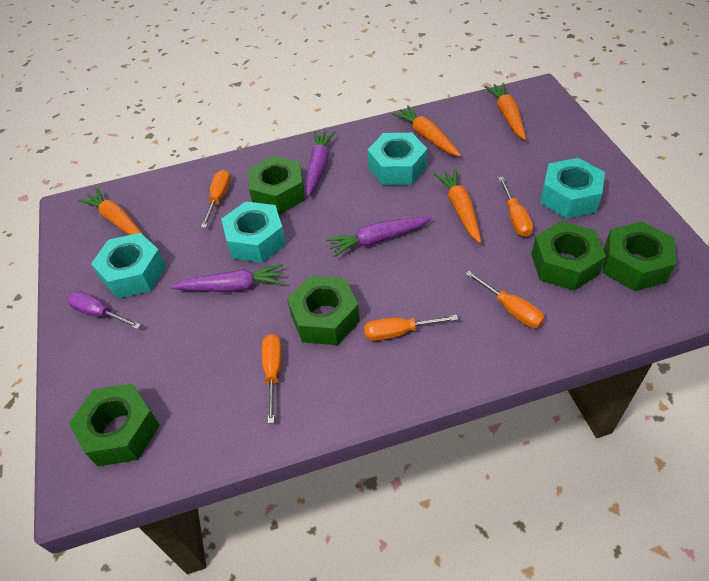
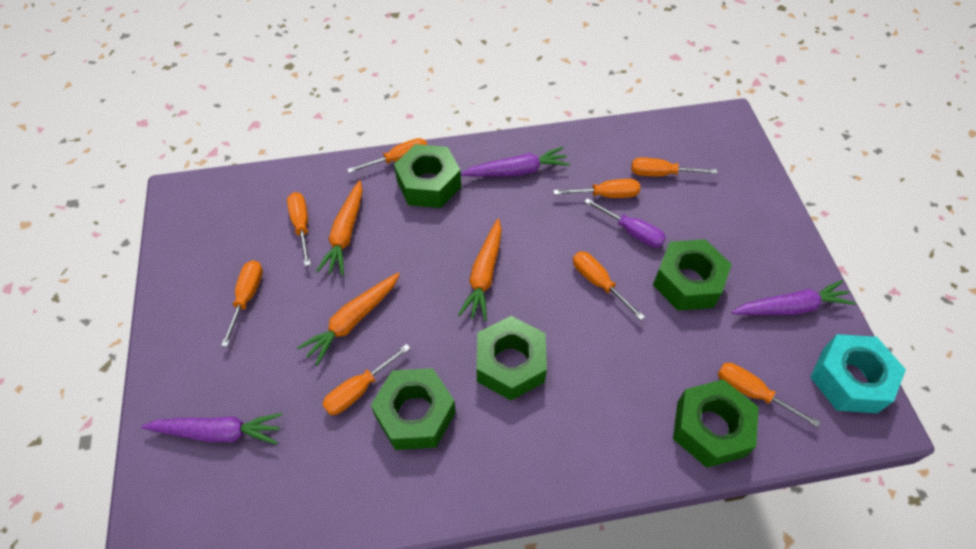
orange carrot: 4 -> 3
orange screwdriver: 5 -> 8
turquoise nut: 4 -> 1

